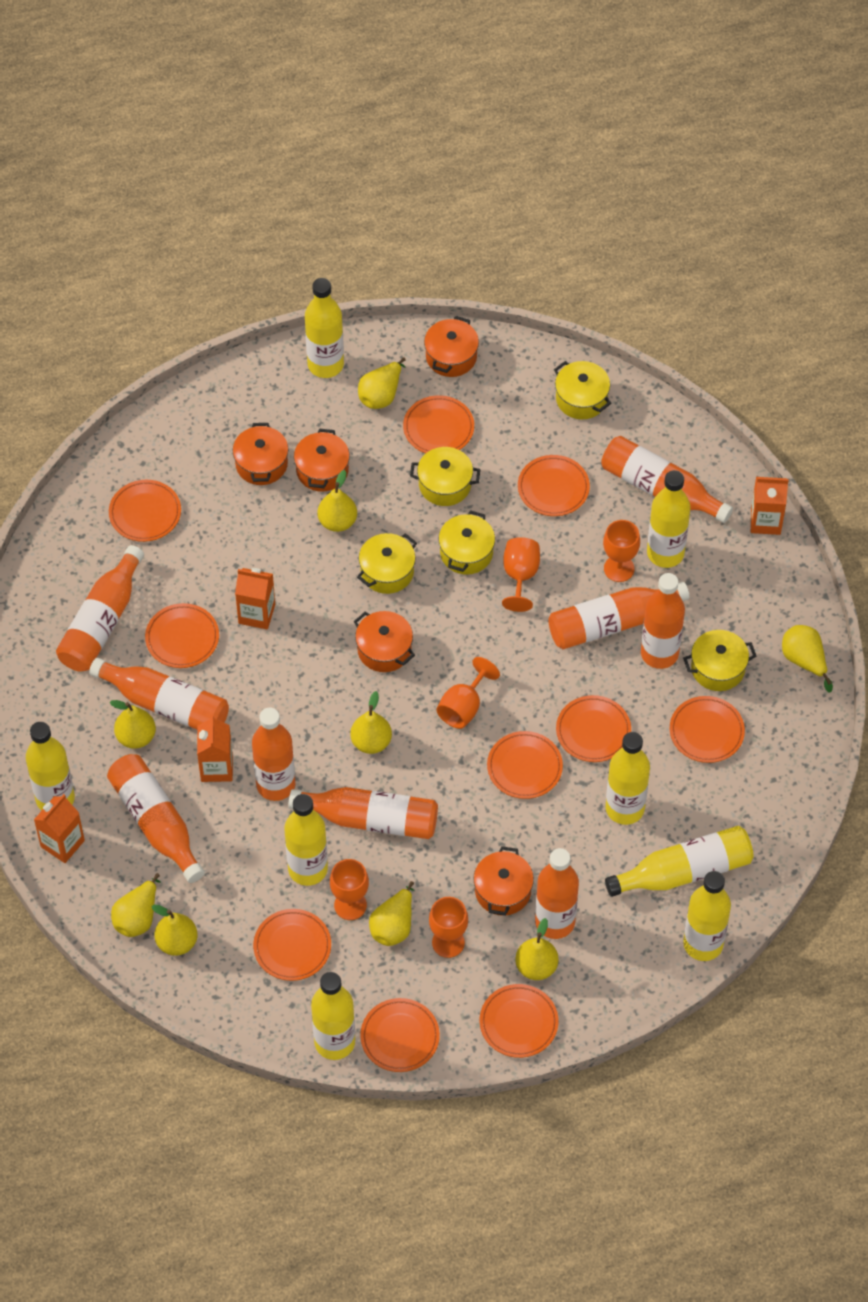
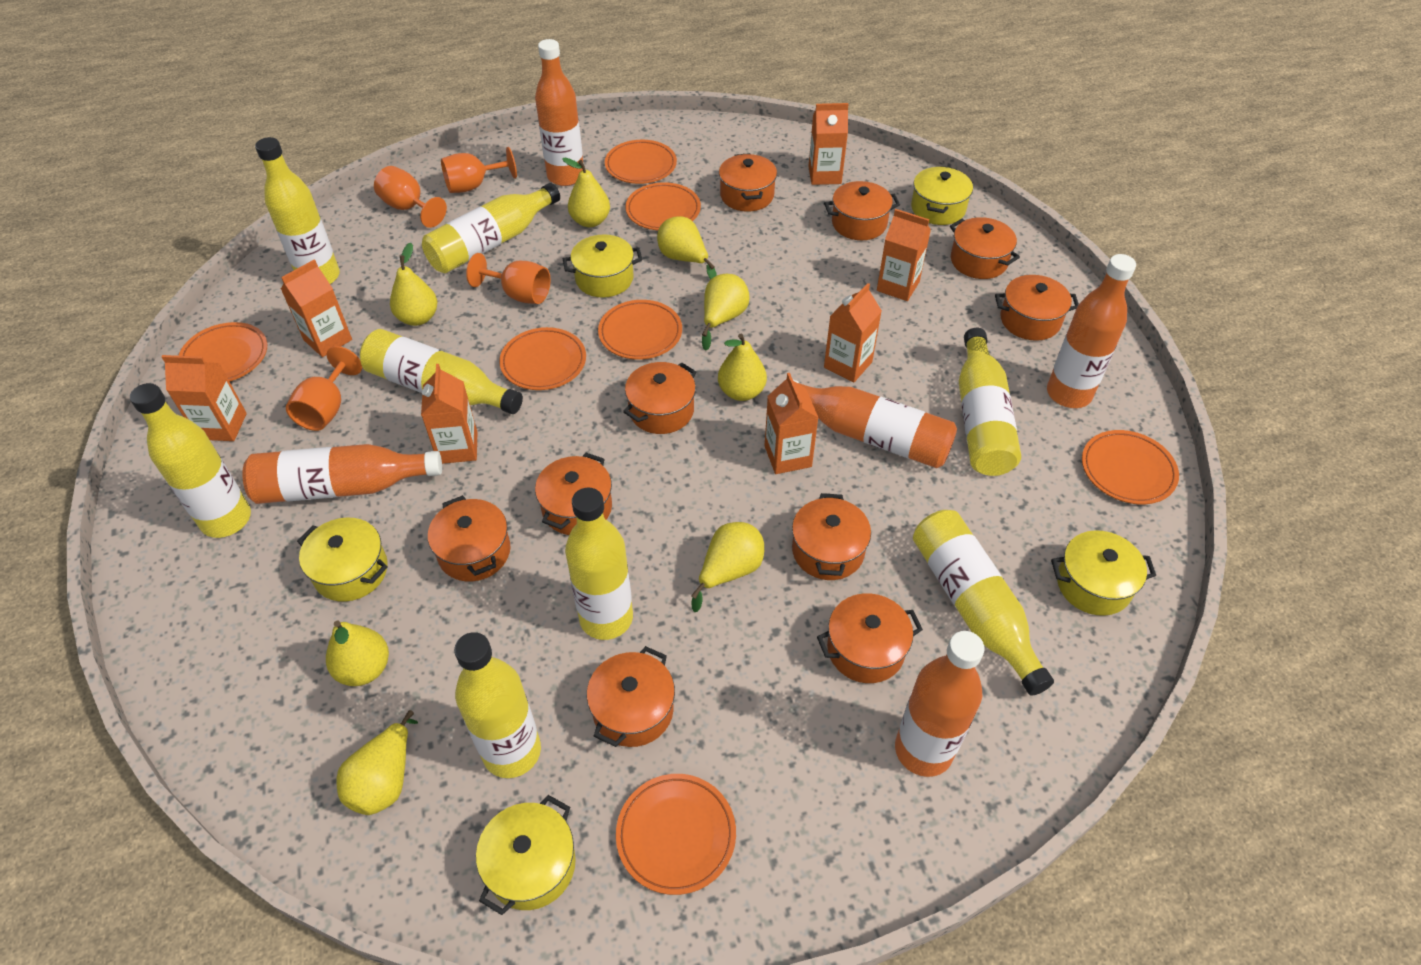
orange bottle: 9 -> 5
orange carton: 4 -> 7
orange goblet: 5 -> 4
orange plate: 10 -> 7
orange pot: 5 -> 10
yellow pear: 9 -> 8

